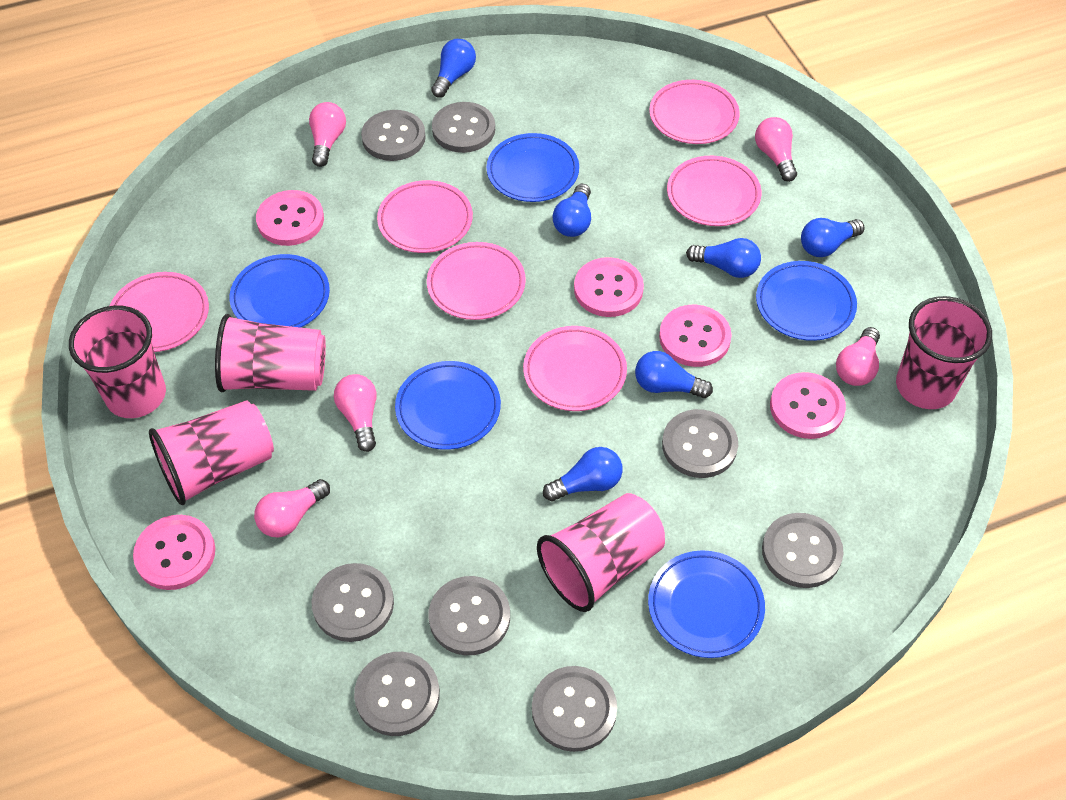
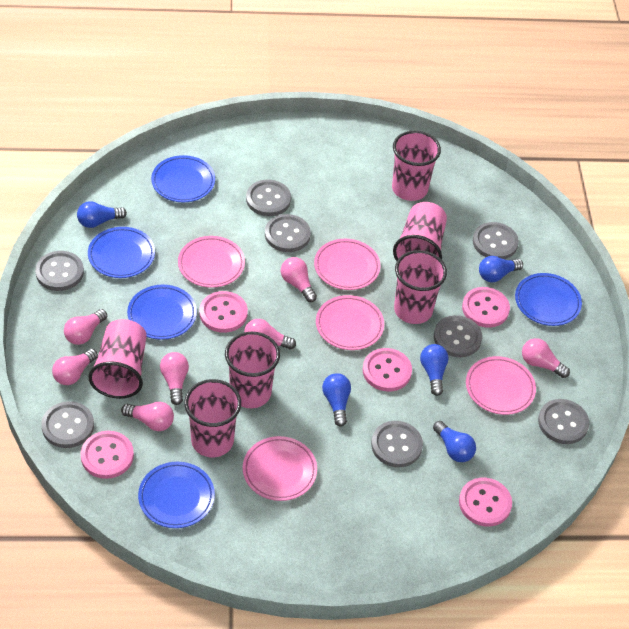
blue light bulb: 6 -> 5
pink cup: 5 -> 6
pink light bulb: 5 -> 7
pink plate: 6 -> 5

